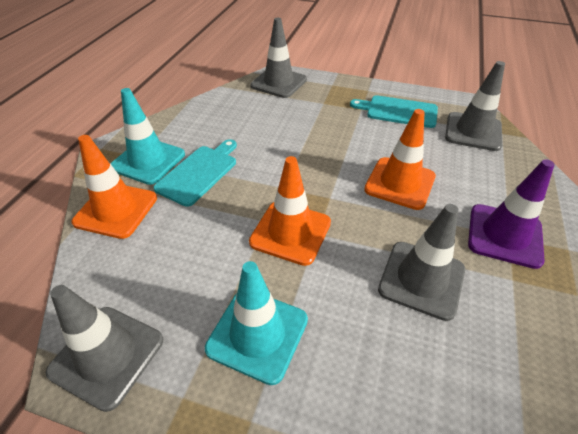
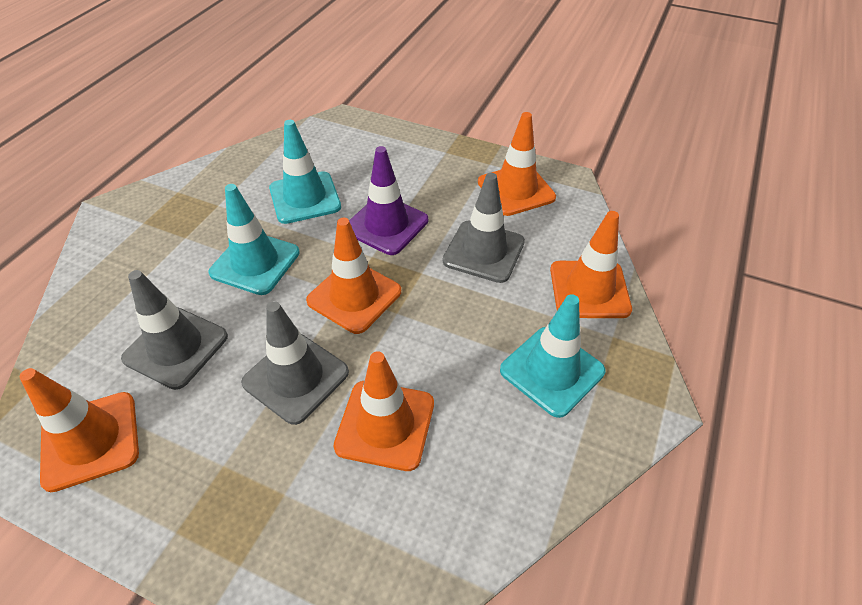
grey traffic cone: 4 -> 3
orange traffic cone: 3 -> 5
turquoise cutting board: 2 -> 0
turquoise traffic cone: 2 -> 3

